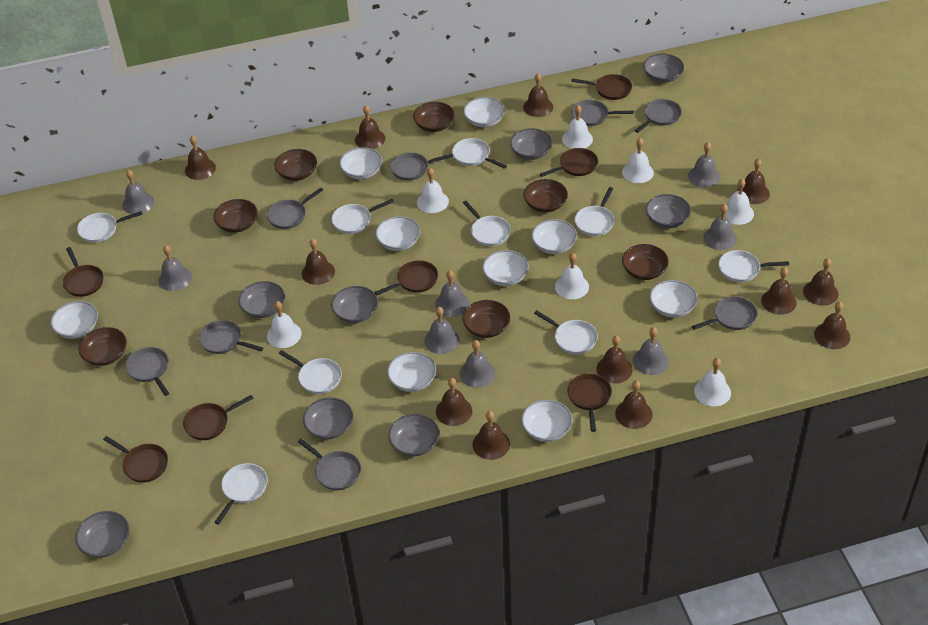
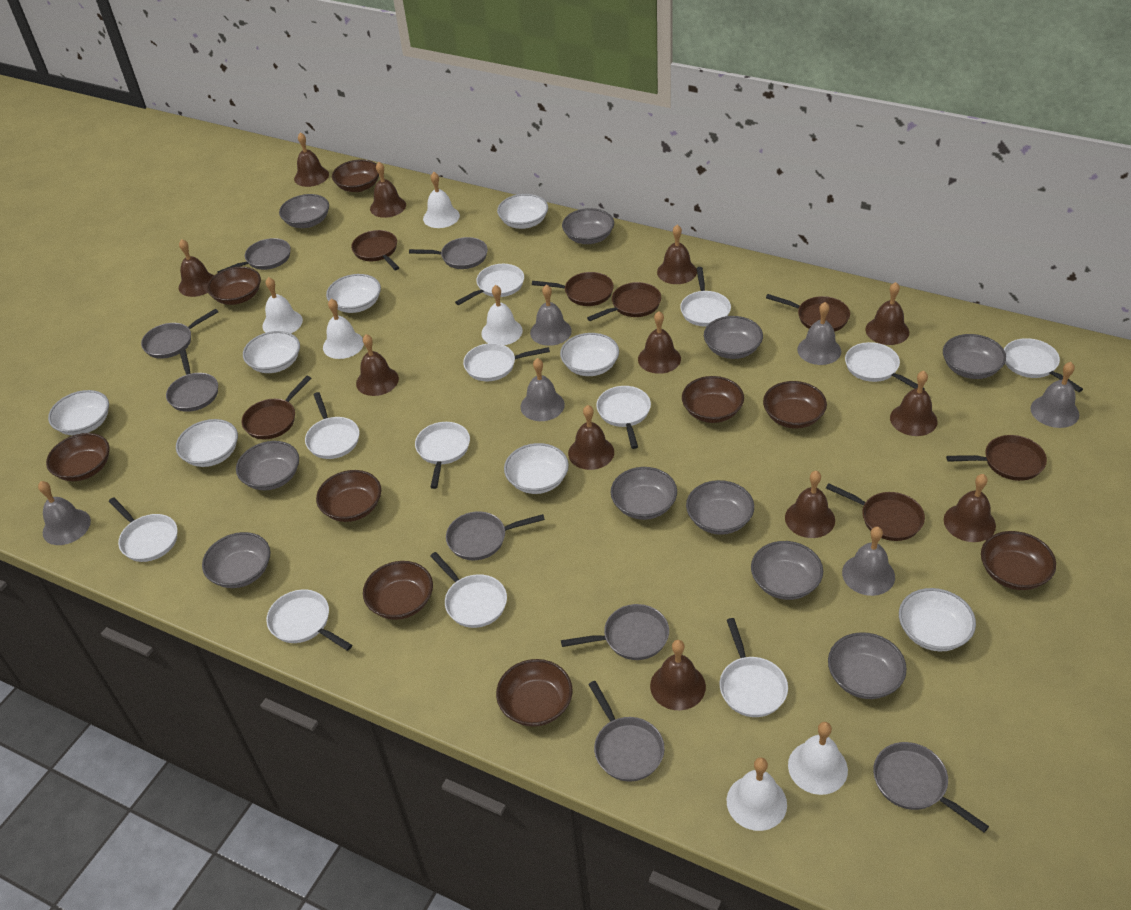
brown bowl: 7 -> 9
grey bell: 8 -> 6
grey bowl: 8 -> 10
white bell: 7 -> 6
white bowl: 9 -> 8
white pan: 9 -> 12

